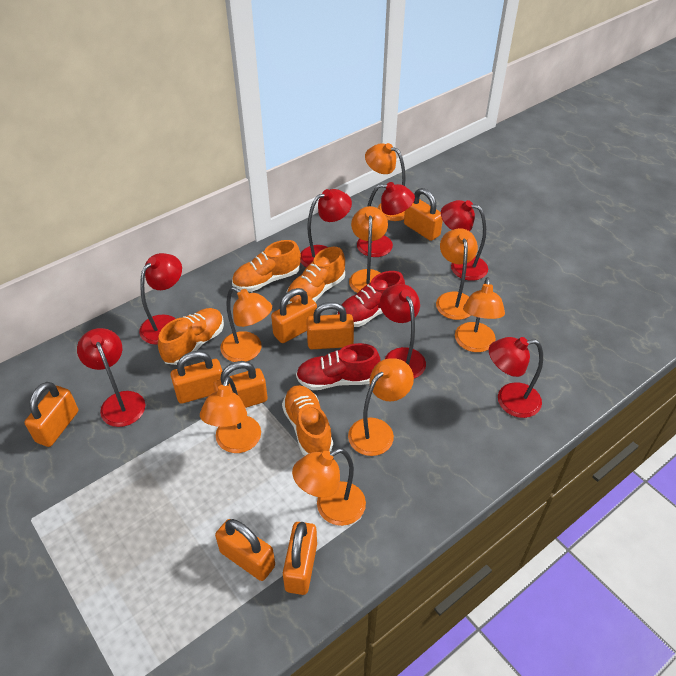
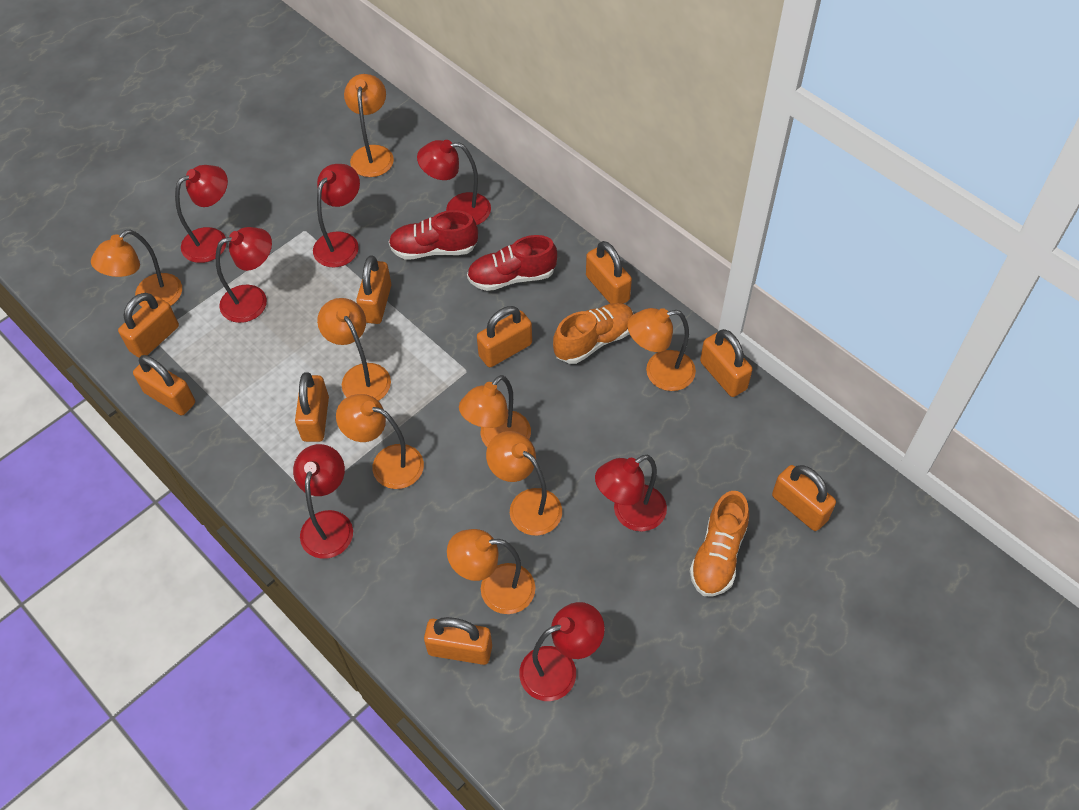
orange padlock: 8 -> 9
orange shoe: 4 -> 2

